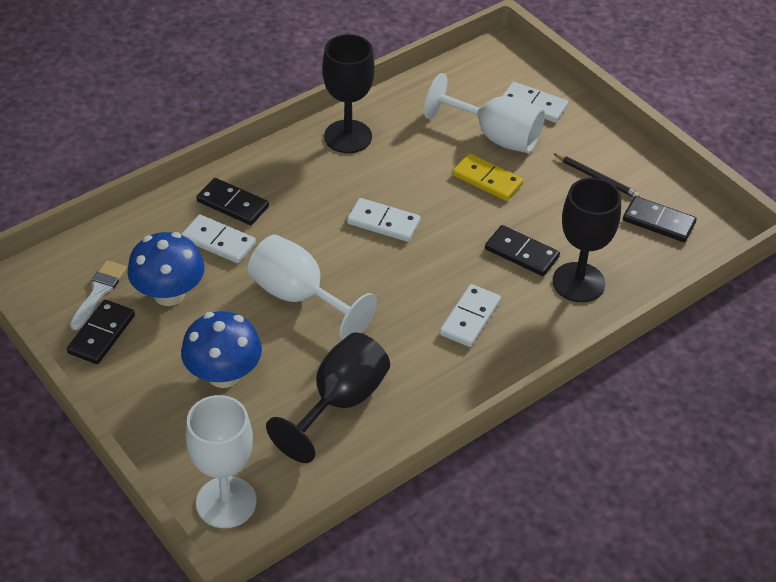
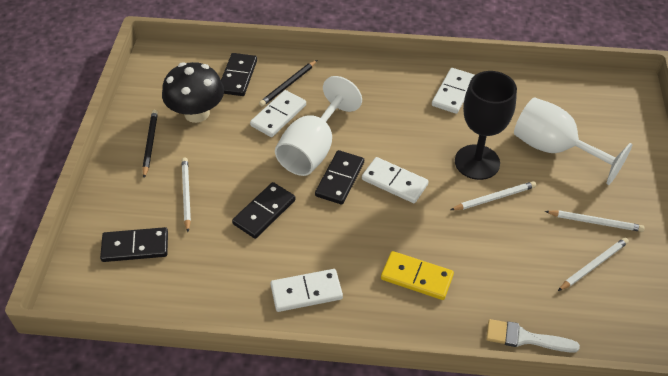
black goblet: 3 -> 1
black mushroom: 0 -> 1
black pencil: 1 -> 2
blue mushroom: 2 -> 0
white goblet: 3 -> 2
white pencil: 0 -> 4

